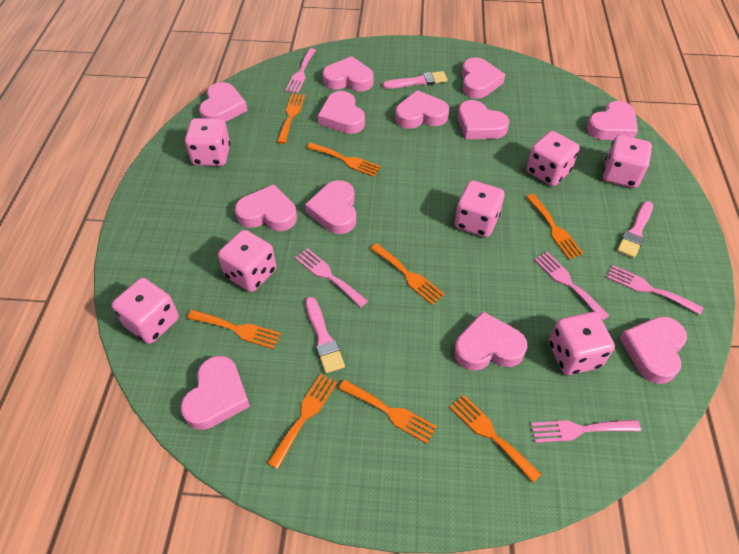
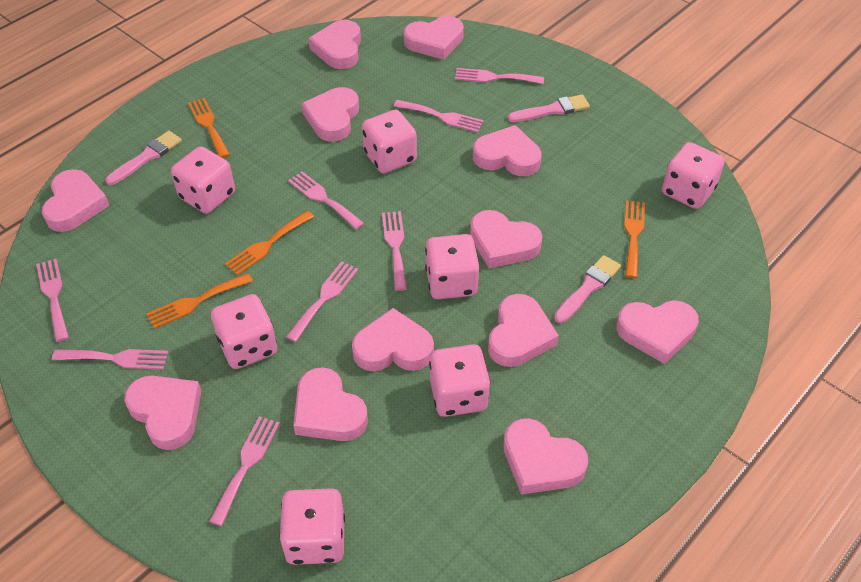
orange fork: 8 -> 4
pink fork: 5 -> 8

